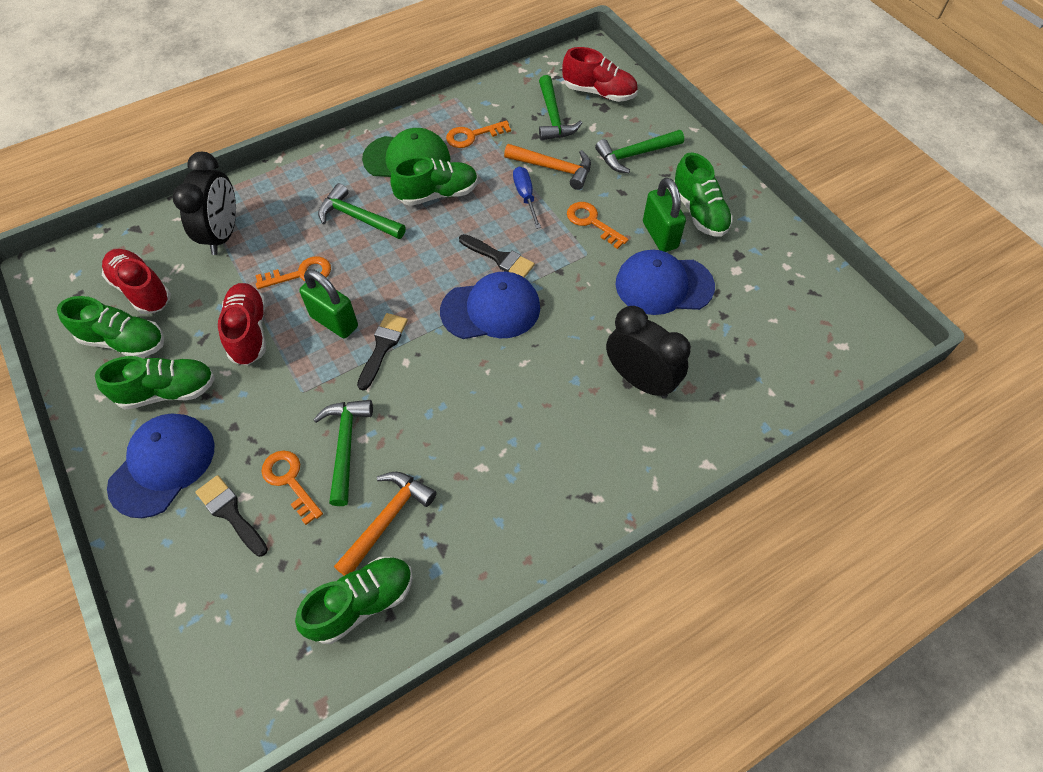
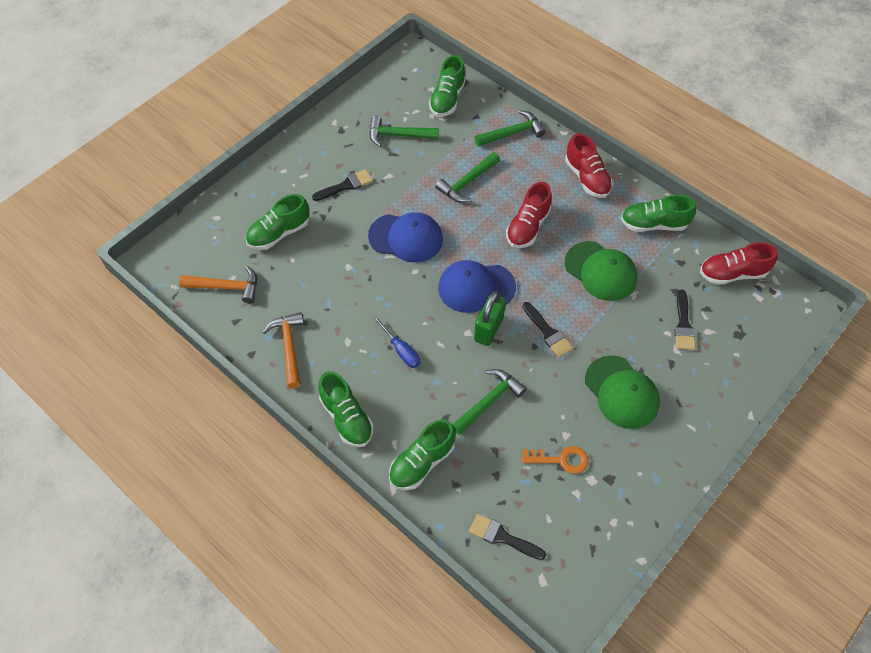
black brush: 3 -> 4
black clock: 2 -> 0
blue cap: 3 -> 2
green cap: 1 -> 2
green padlock: 2 -> 1
orange key: 4 -> 1

